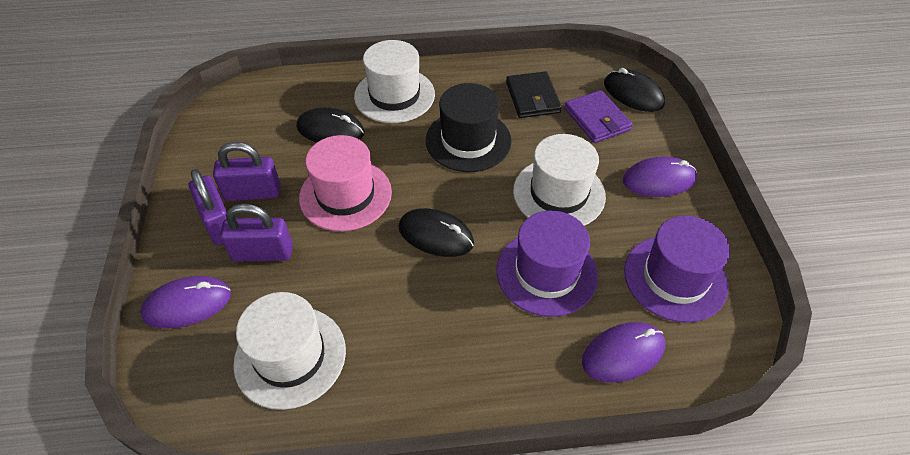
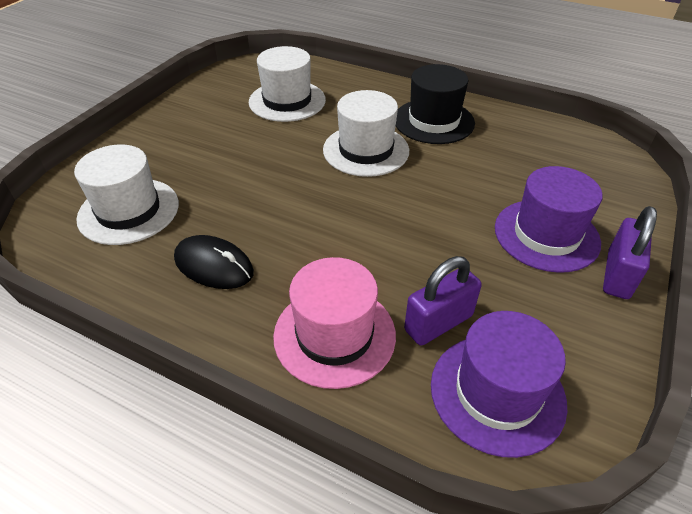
black mouse: 3 -> 1
black wallet: 1 -> 0
purple mouse: 3 -> 0
purple padlock: 3 -> 2
purple wallet: 1 -> 0

